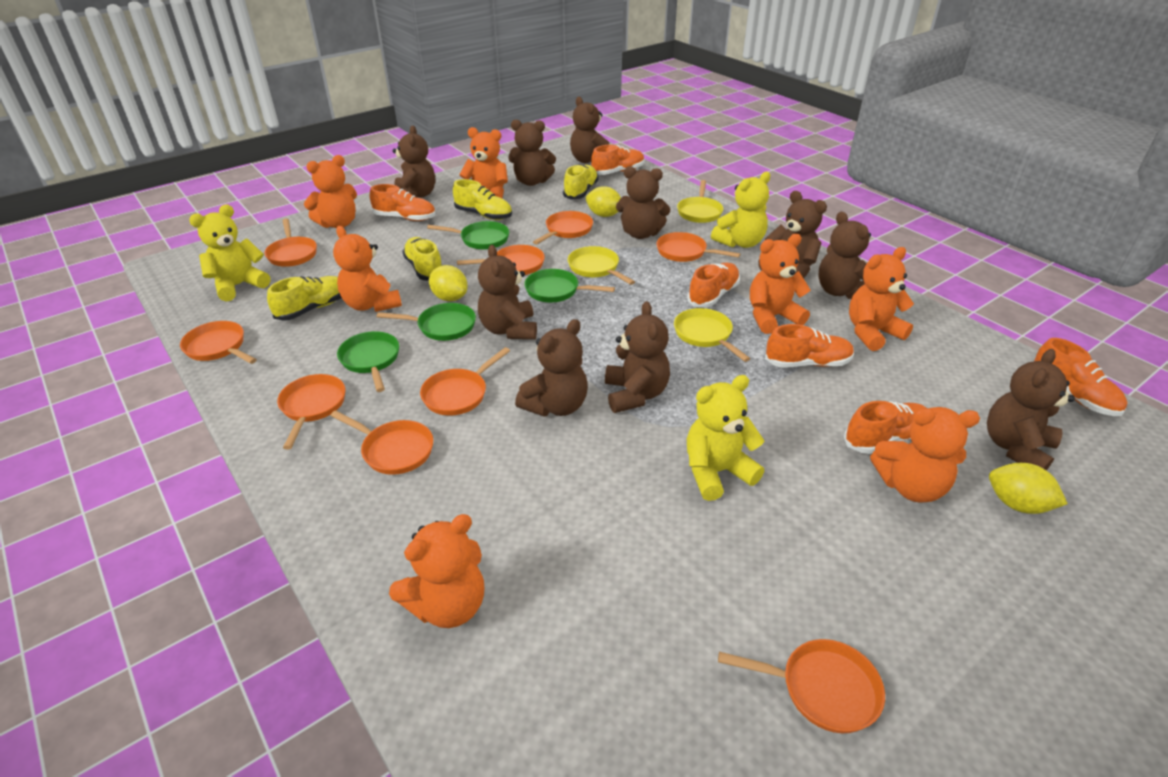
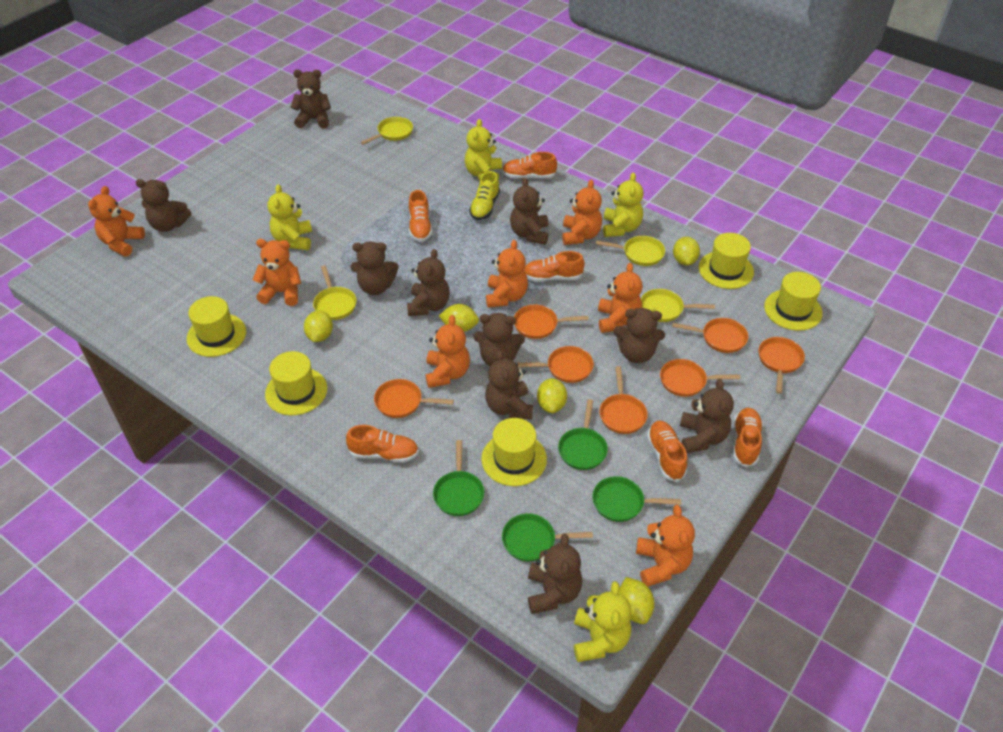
orange pan: 9 -> 7
yellow hat: 0 -> 5
yellow lemon: 3 -> 5
yellow pan: 3 -> 4
yellow shoe: 4 -> 1
yellow teddy bear: 3 -> 4

